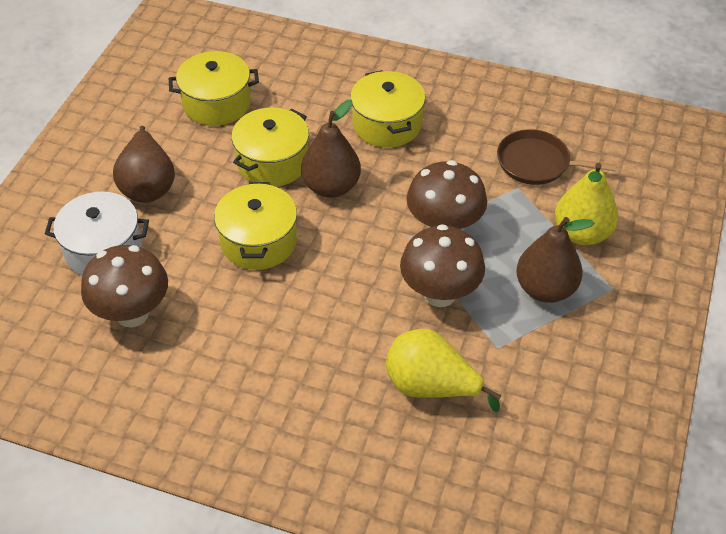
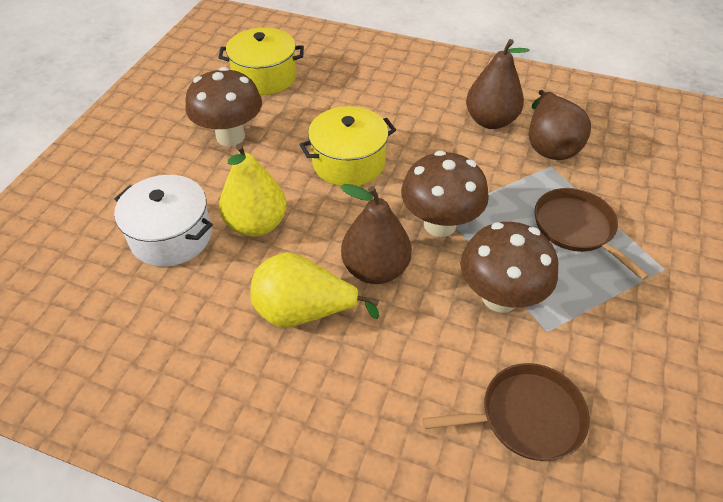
brown pan: 1 -> 2
yellow pot: 4 -> 2

